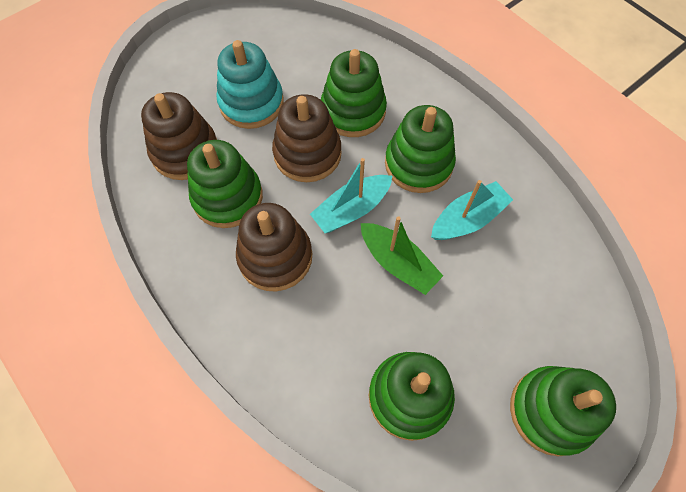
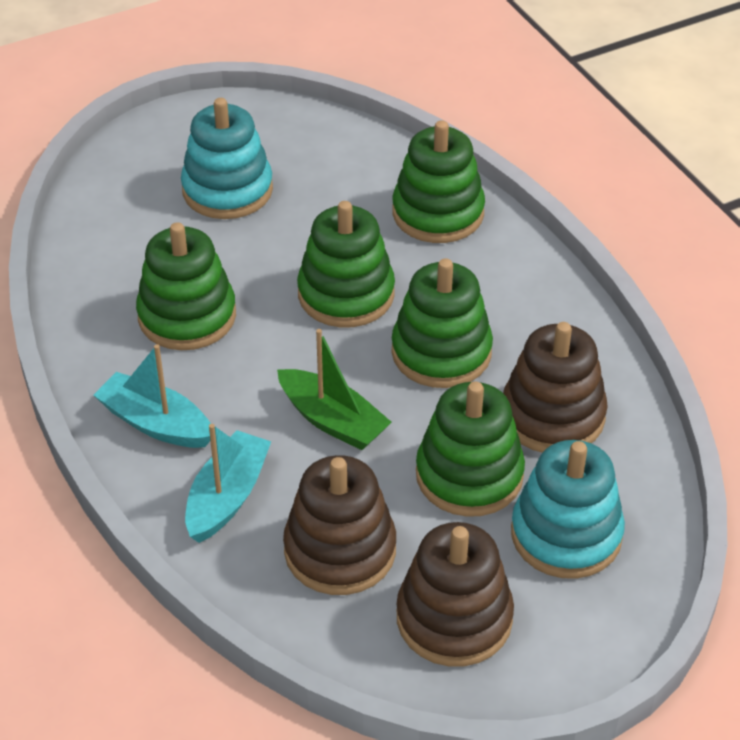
turquoise stacking toy: 1 -> 2

